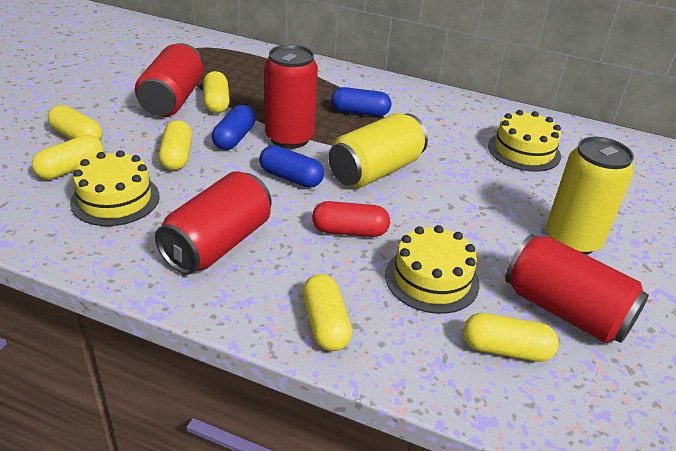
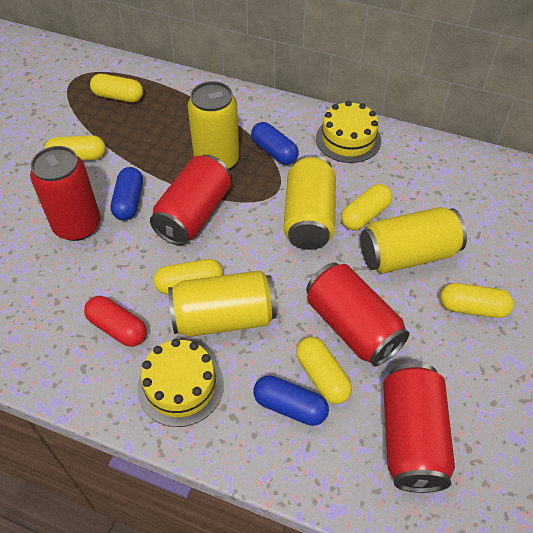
yellow cake: 3 -> 2
yellow can: 2 -> 4

